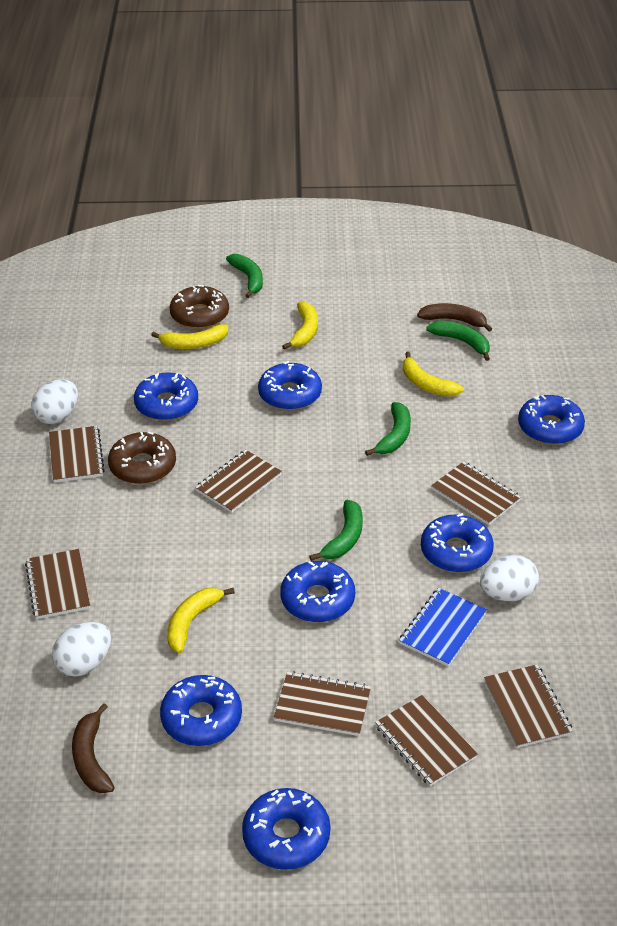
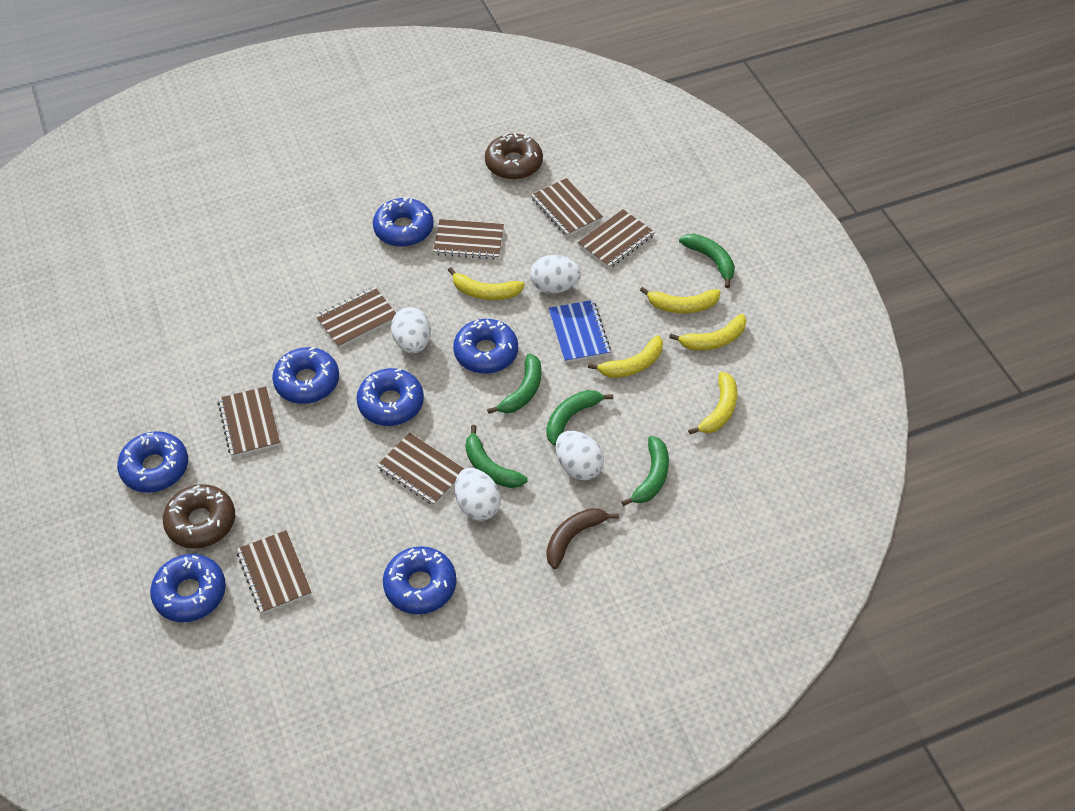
brown banana: 2 -> 1
green banana: 4 -> 5
white egg: 3 -> 4
yellow banana: 4 -> 5

